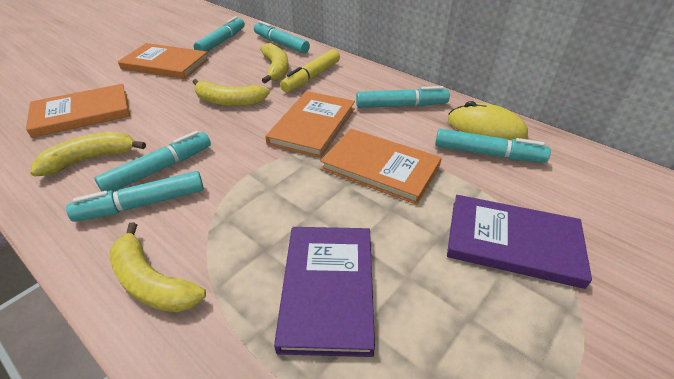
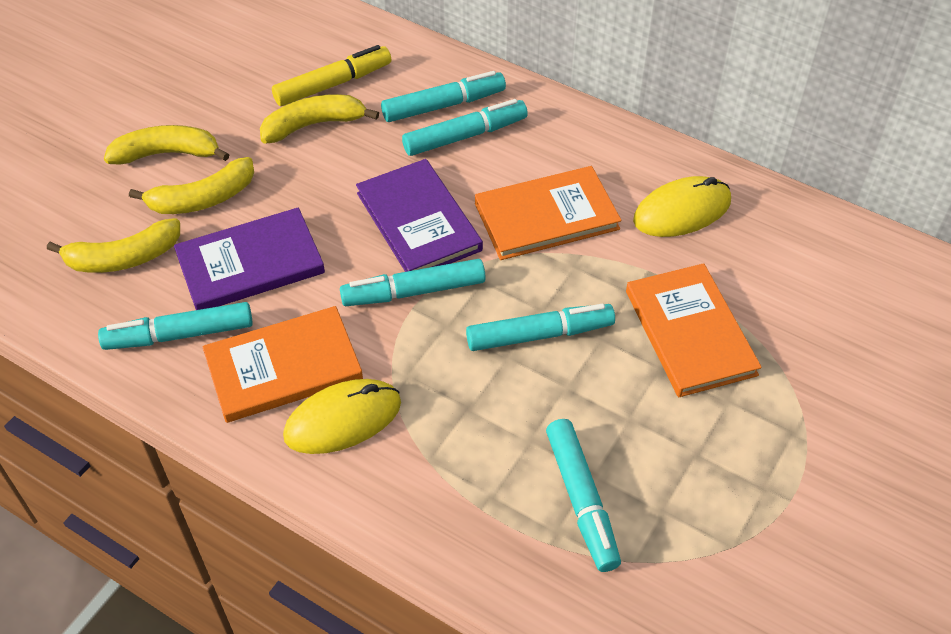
orange book: 4 -> 3
yellow mouse: 1 -> 2

